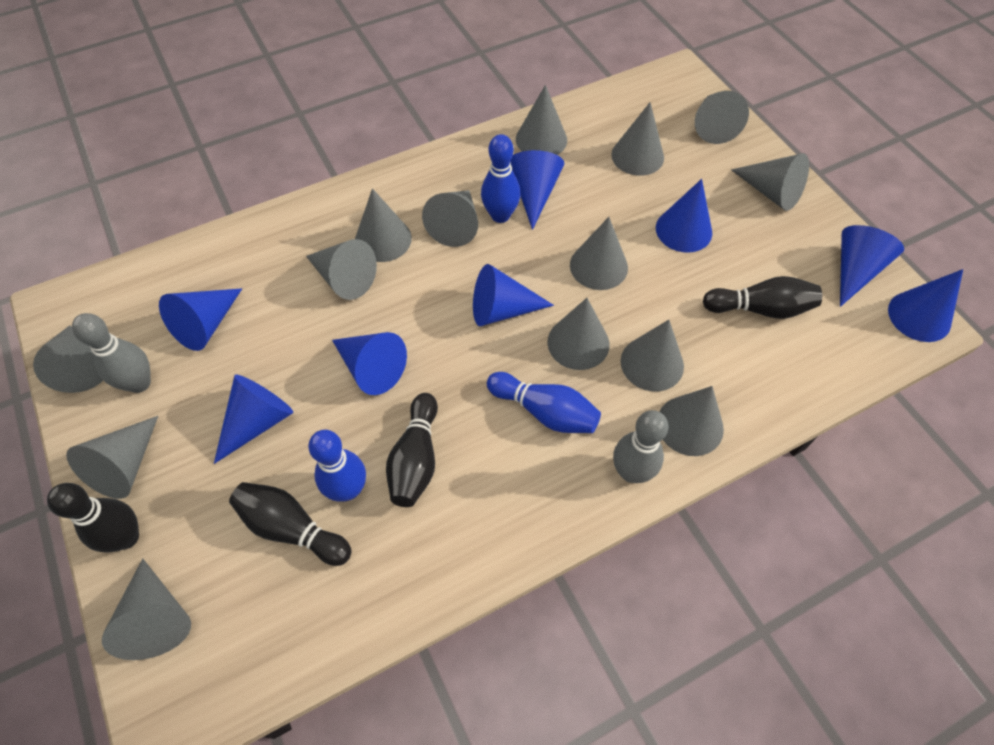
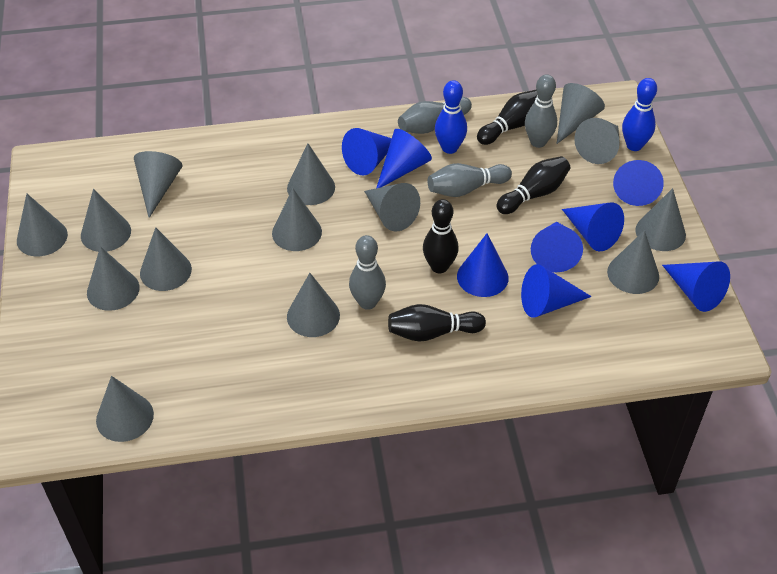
blue bowling pin: 3 -> 2
grey bowling pin: 2 -> 4

